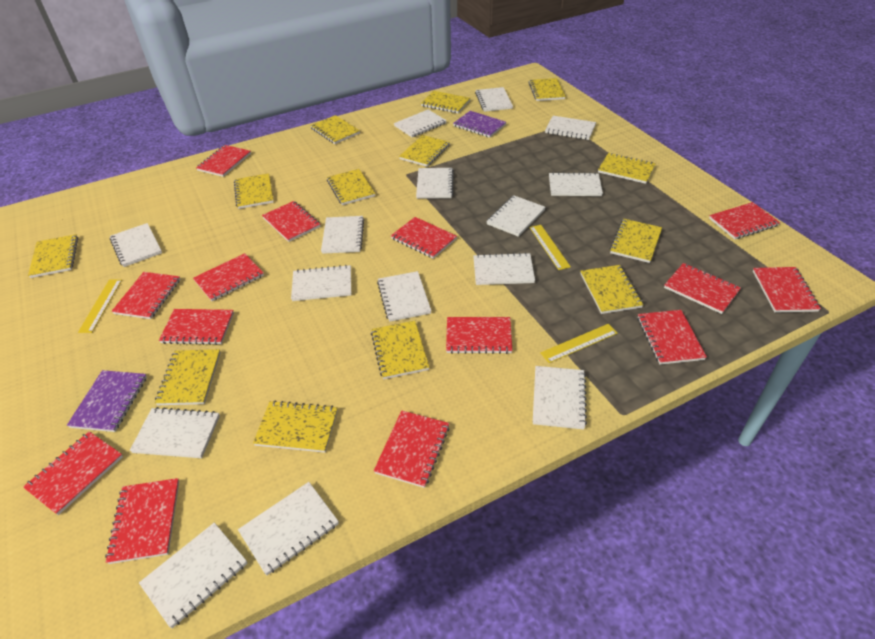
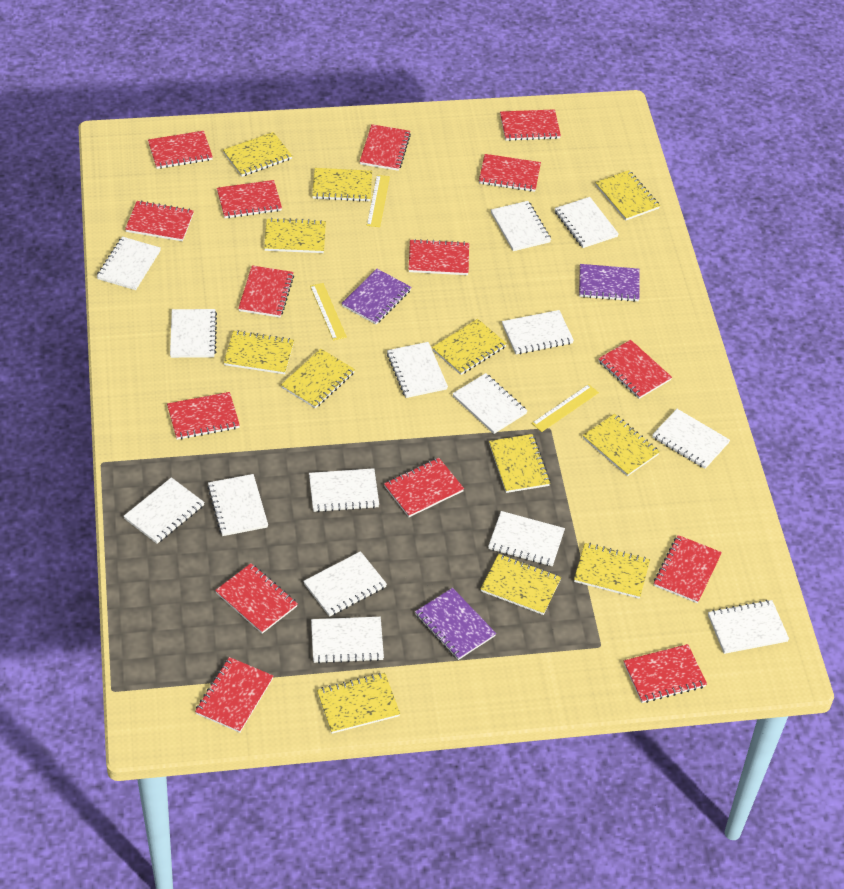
purple notebook: 2 -> 3
red notebook: 14 -> 15
yellow notebook: 13 -> 12

